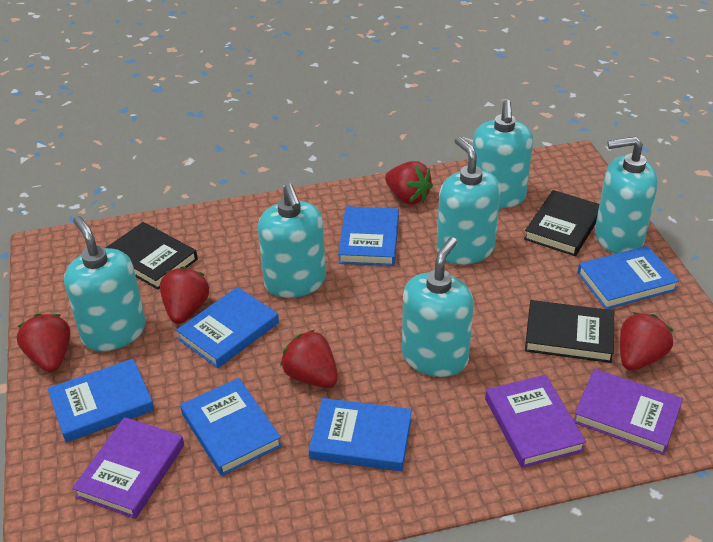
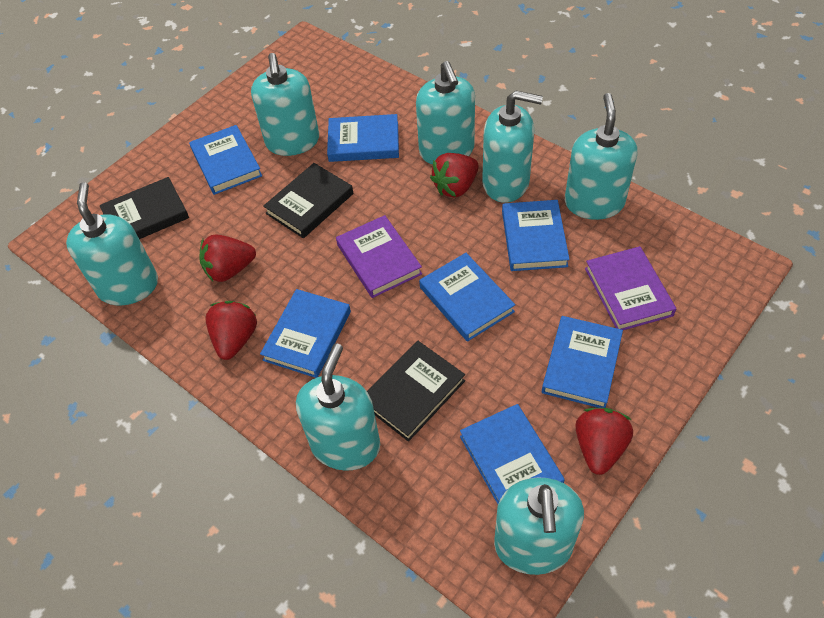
blue book: 6 -> 7
purple book: 3 -> 2
red strawberry: 5 -> 4
turquoise soap dispenser: 6 -> 7

